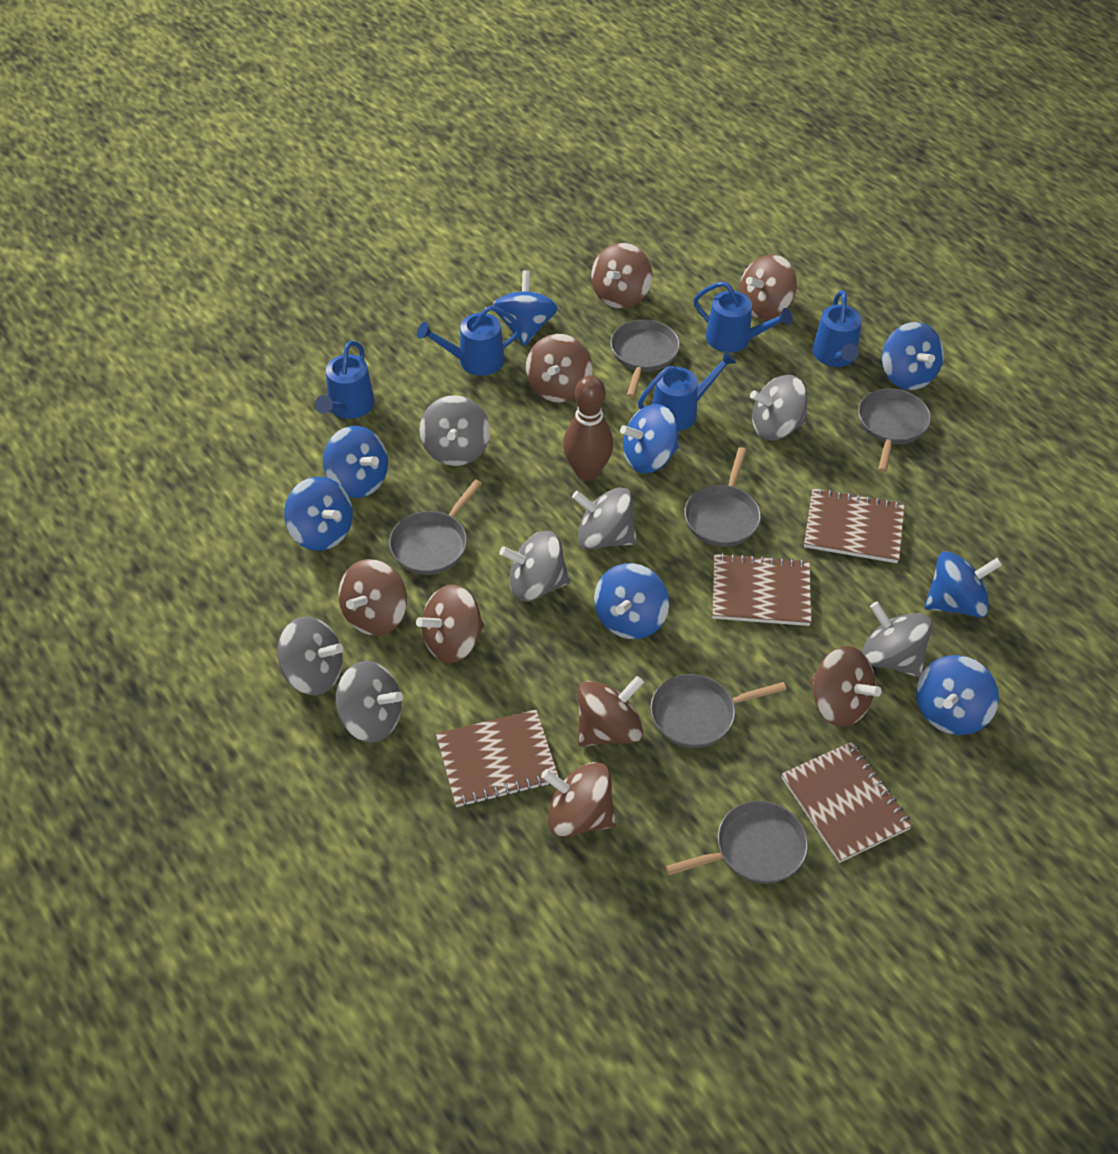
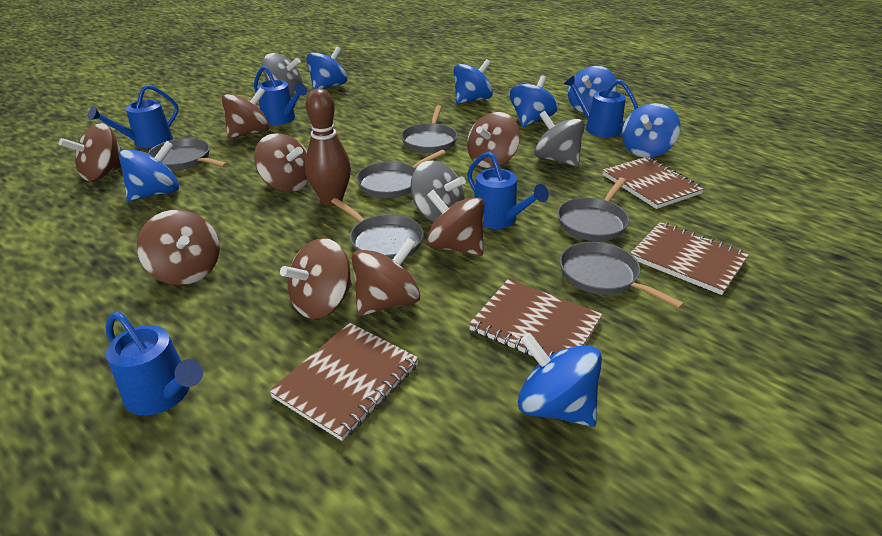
blue spinning top: 8 -> 7
grey spinning top: 7 -> 3

